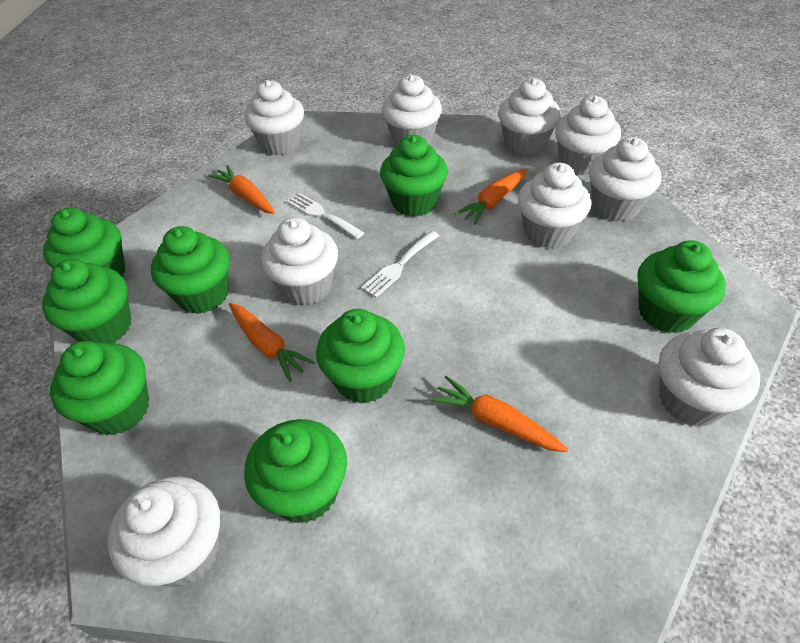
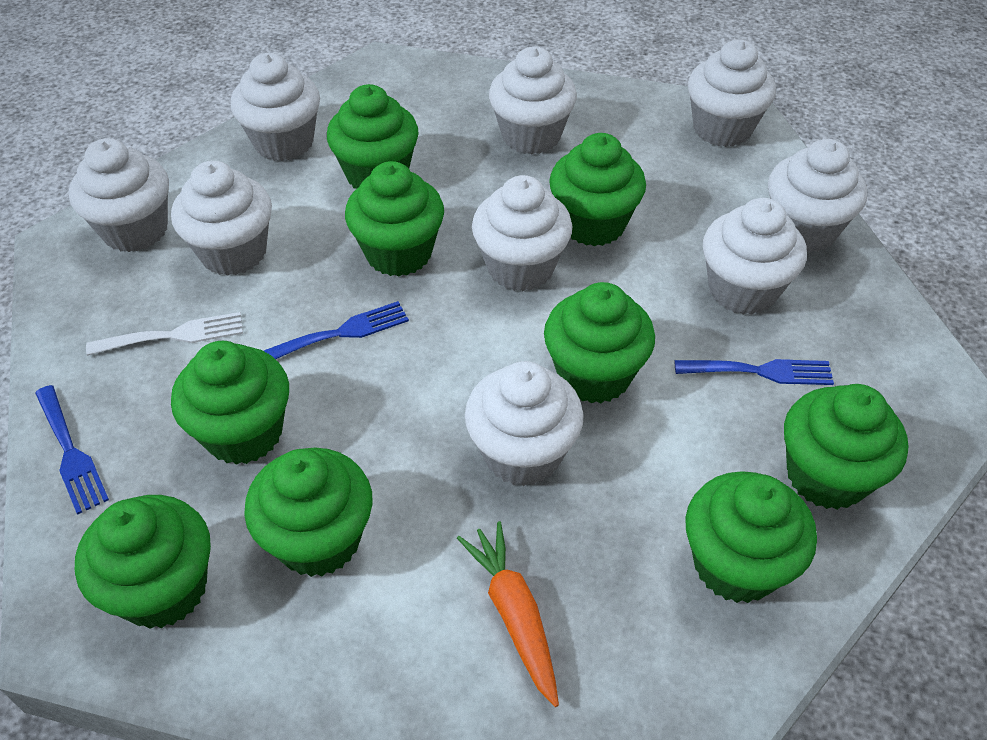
blue fork: 0 -> 3
green cupcake: 8 -> 9
orange carrot: 4 -> 1
white fork: 2 -> 1

